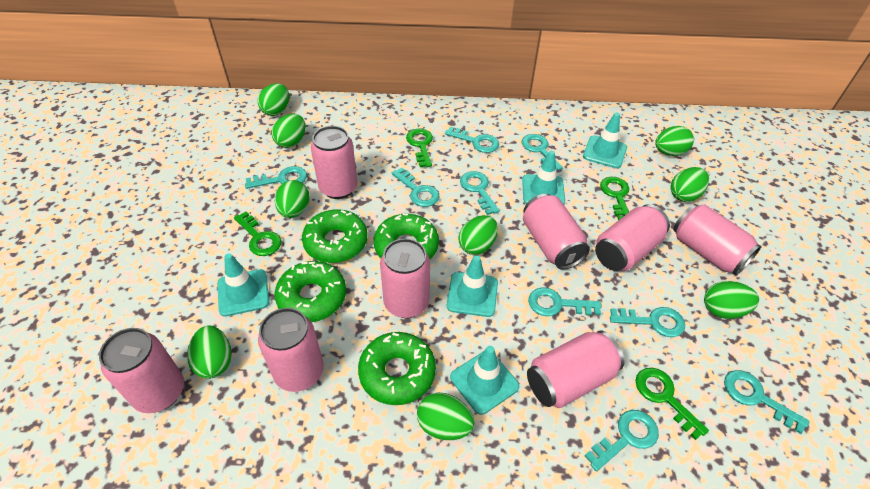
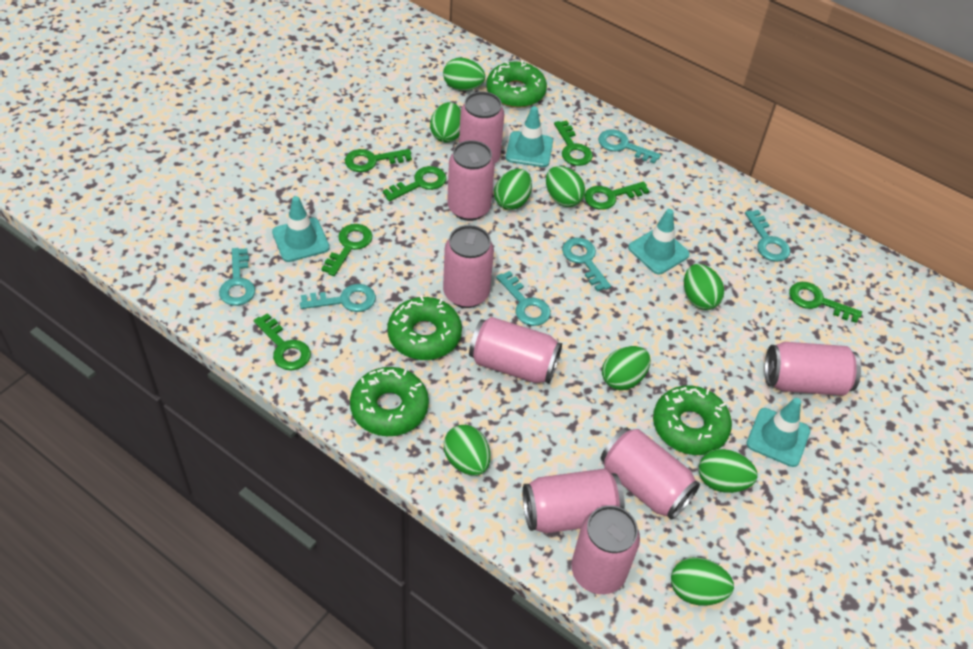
green key: 4 -> 7
turquoise key: 9 -> 6
turquoise traffic cone: 5 -> 4

